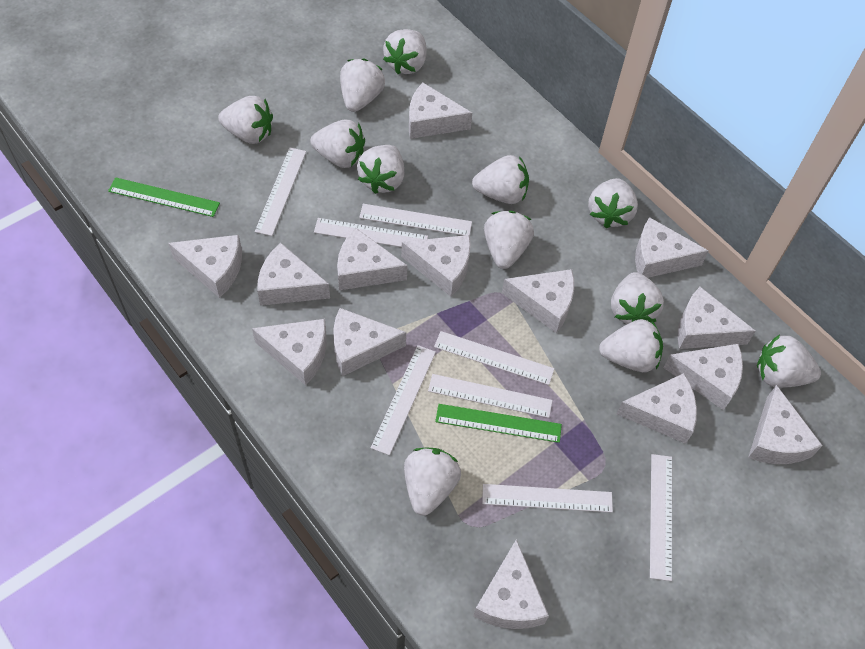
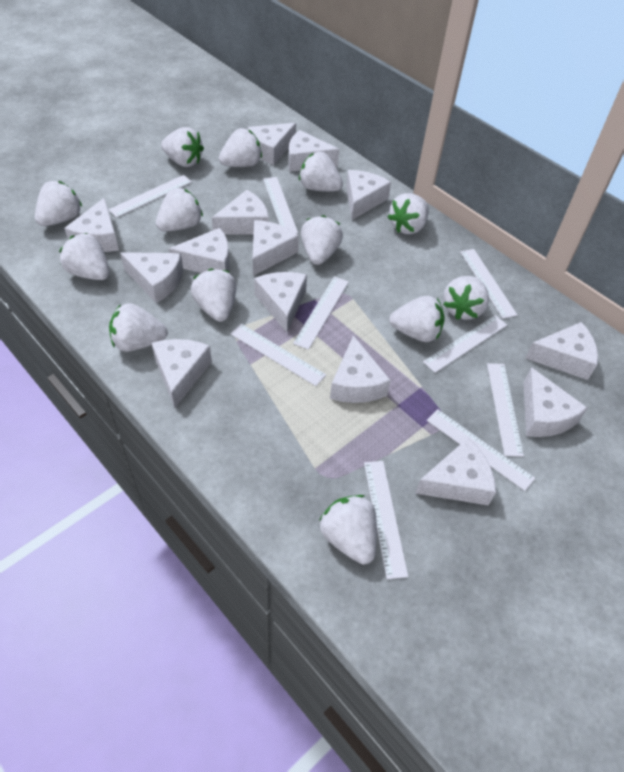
green ruler: 2 -> 0
white ruler: 8 -> 9
white strawberry: 12 -> 13

